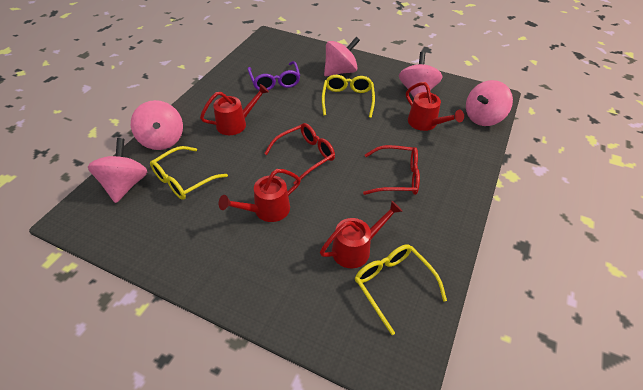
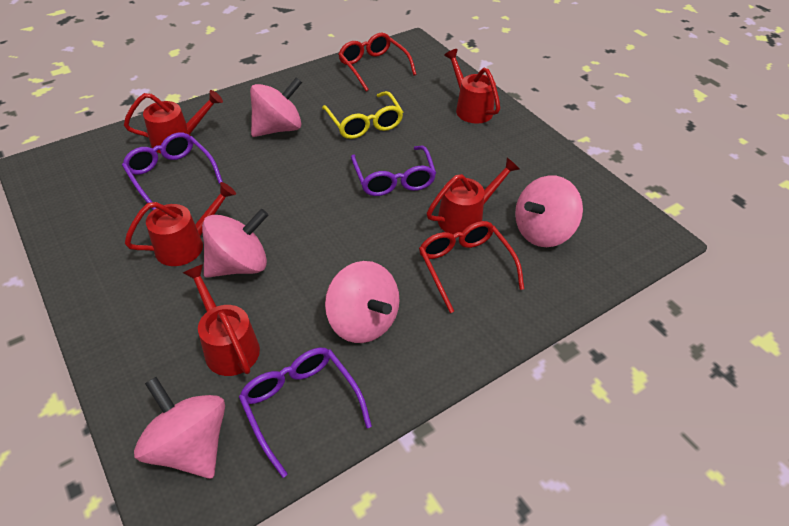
purple glasses: 1 -> 3
red watering can: 4 -> 5
yellow glasses: 3 -> 1

